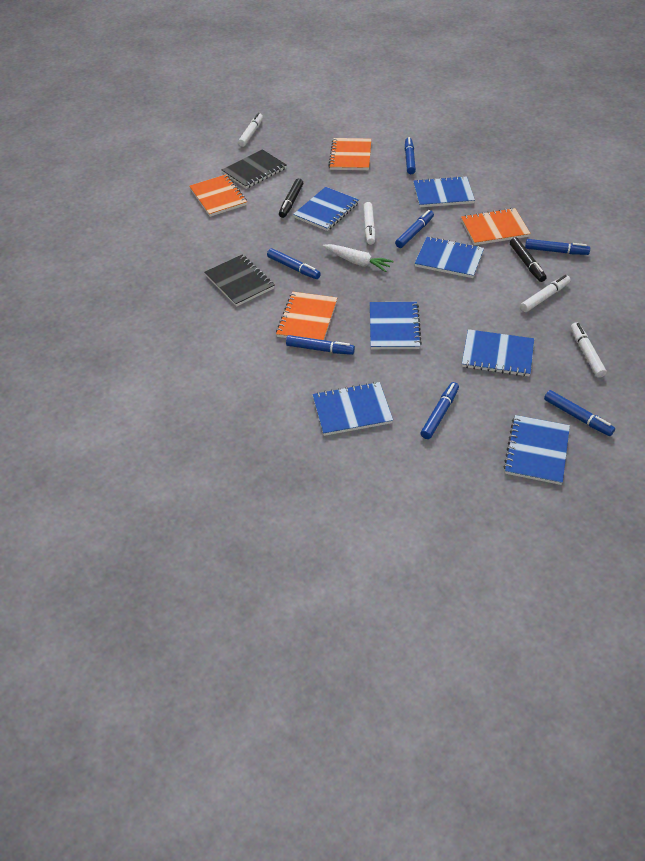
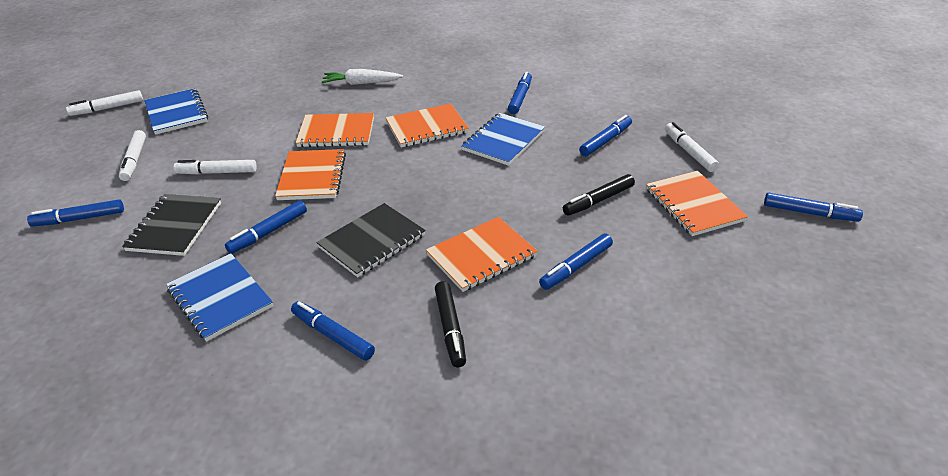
blue notebook: 7 -> 3
orange notebook: 4 -> 5

